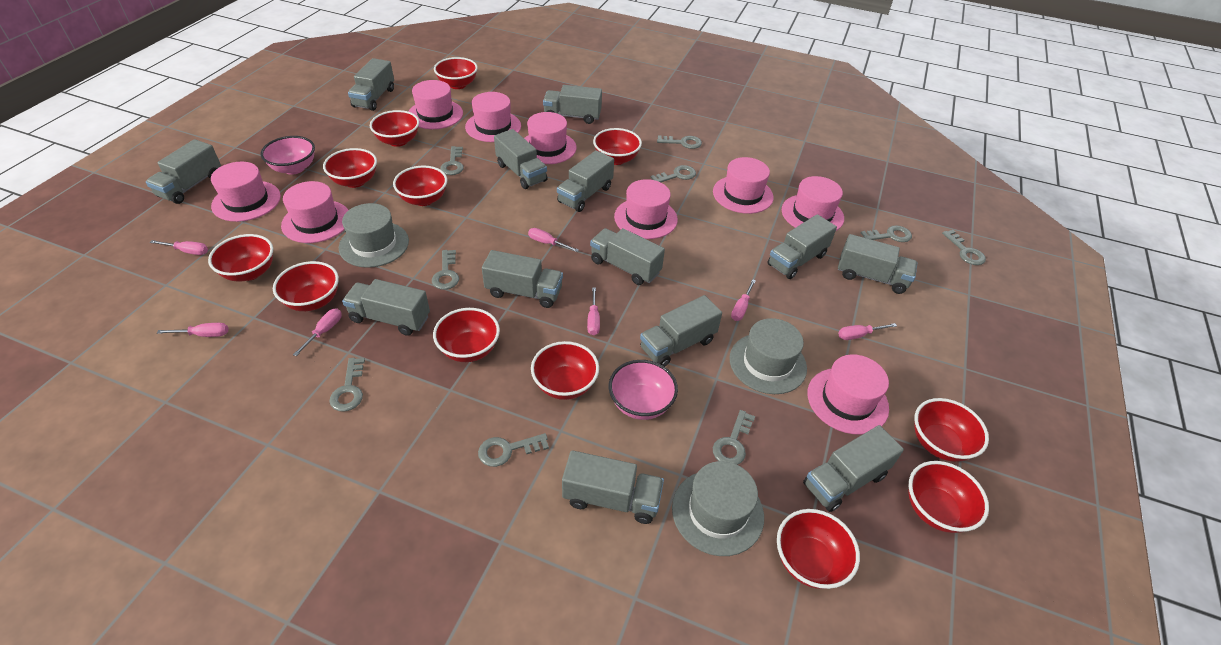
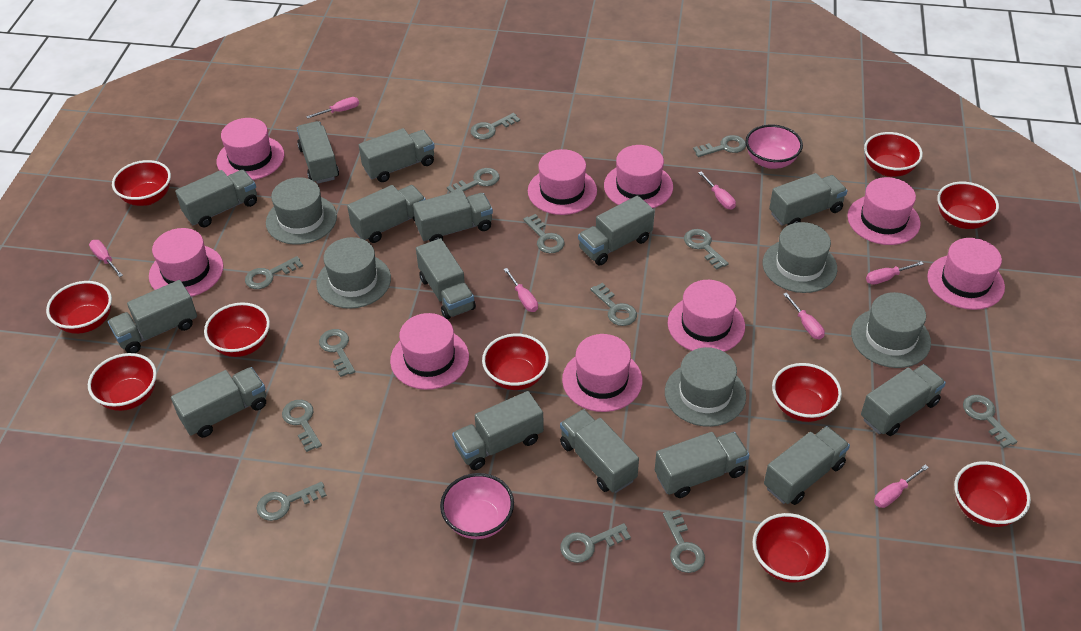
grey hat: 3 -> 5
grey key: 9 -> 13
grey truck: 13 -> 15
red bowl: 12 -> 10

